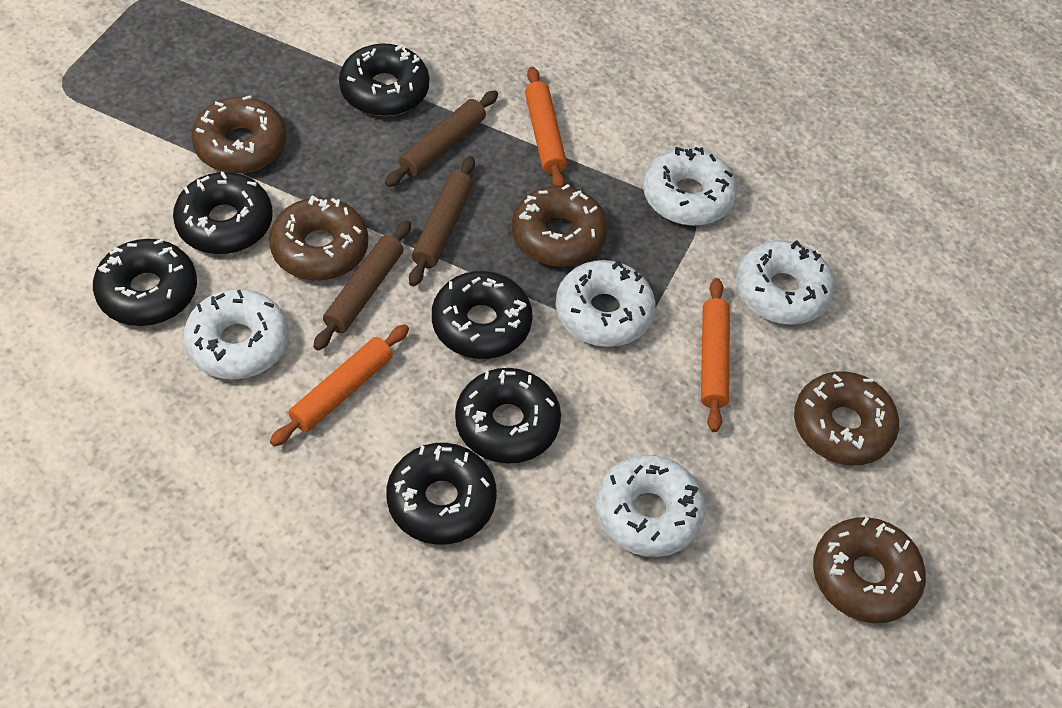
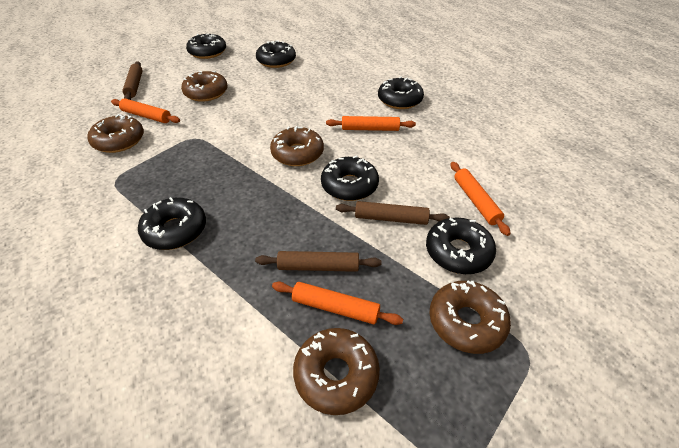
orange rolling pin: 3 -> 4
white donut: 5 -> 0

